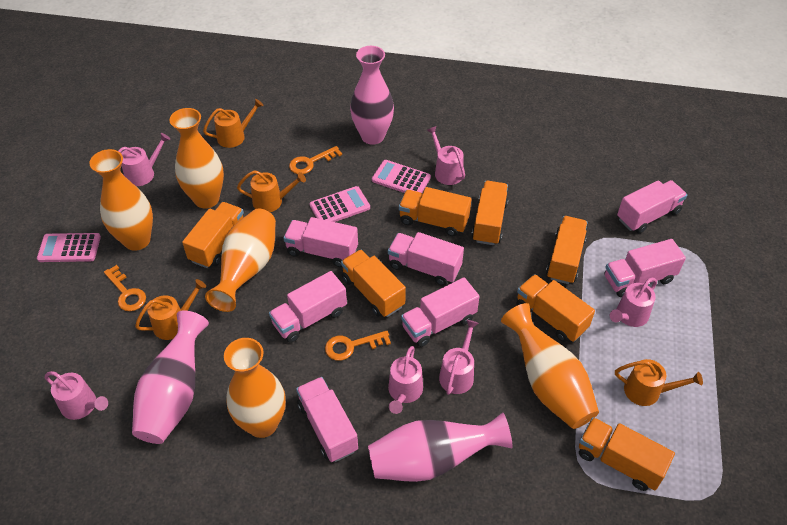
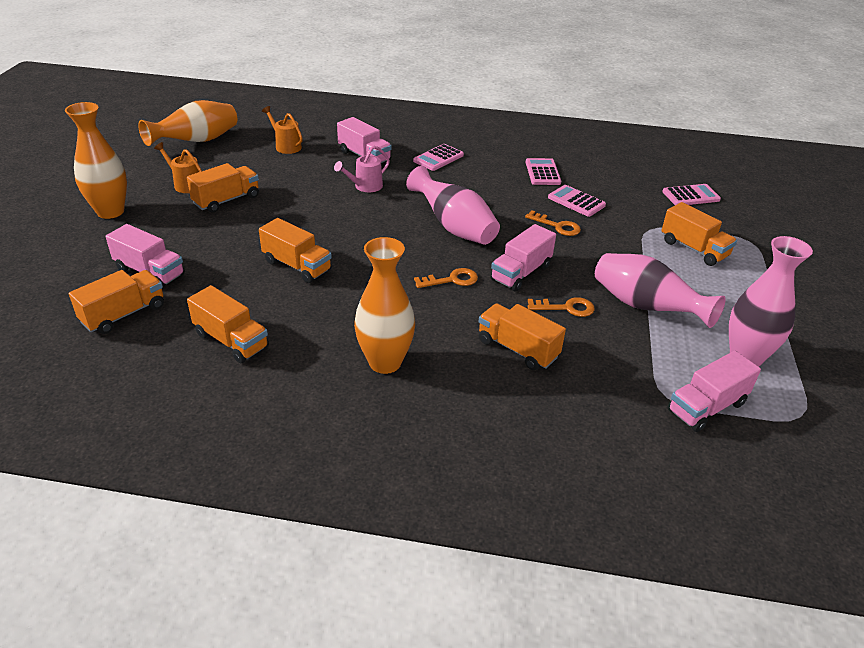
orange truck: 7 -> 6
orange vase: 5 -> 3
orange watering can: 4 -> 2
pink calculator: 3 -> 4
pink truck: 7 -> 4
pink watering can: 6 -> 1

